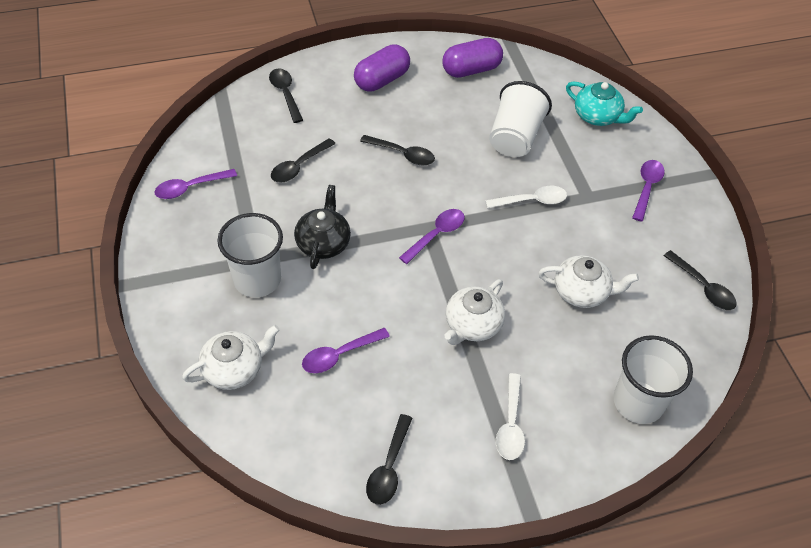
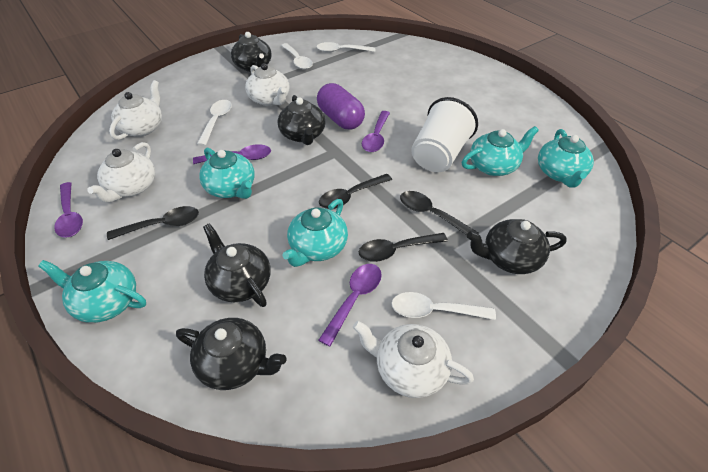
black spoon: 5 -> 4
black teapot: 1 -> 5
purple capsule: 2 -> 1
turquoise teapot: 1 -> 5
white cup: 3 -> 1
white spoon: 2 -> 4
white teapot: 3 -> 4

